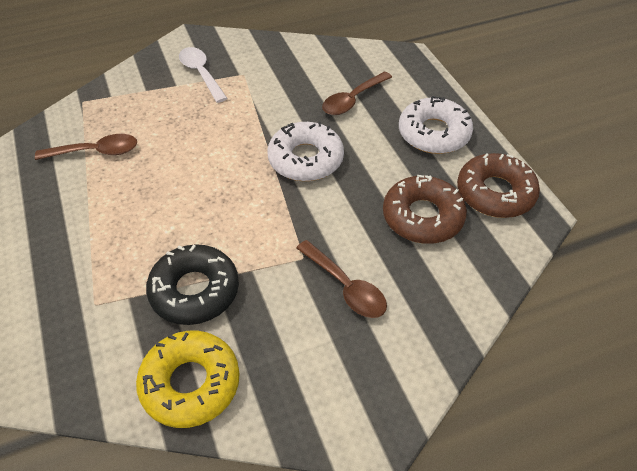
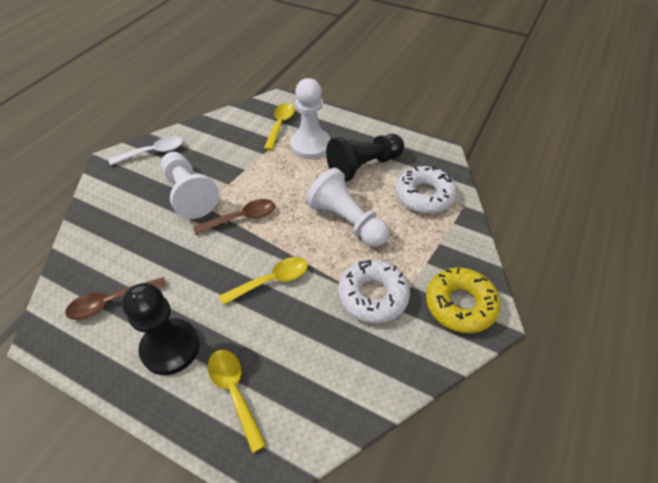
black donut: 1 -> 0
black pawn: 0 -> 2
brown donut: 2 -> 0
brown spoon: 3 -> 2
white pawn: 0 -> 3
yellow spoon: 0 -> 3

